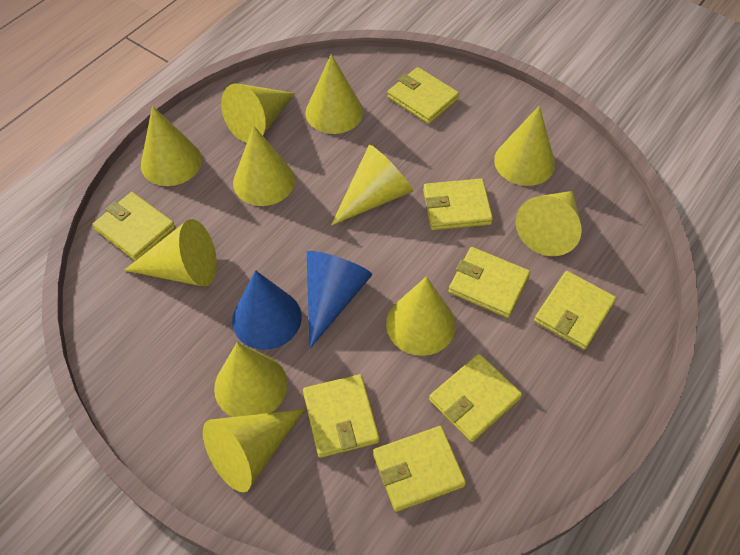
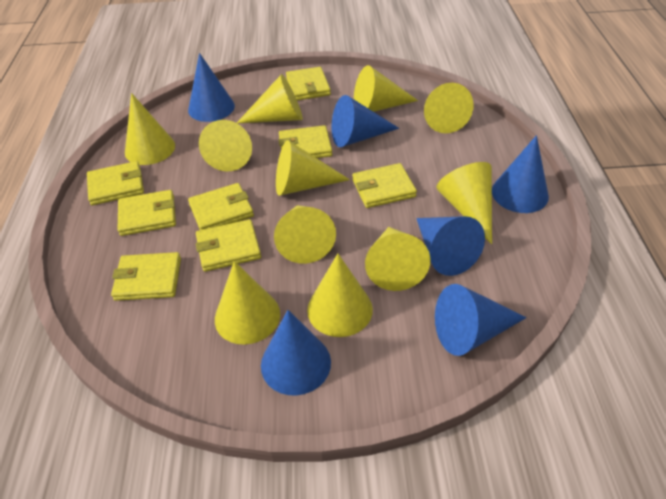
blue cone: 2 -> 6

